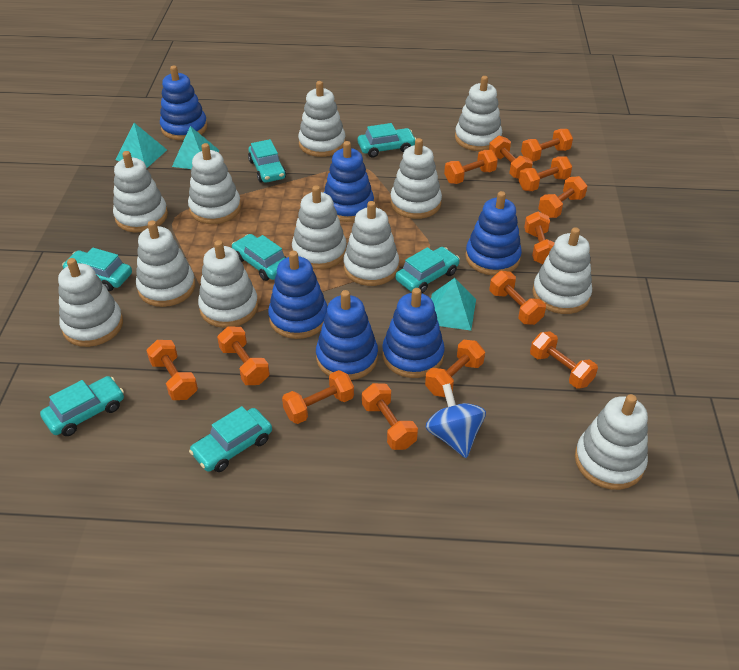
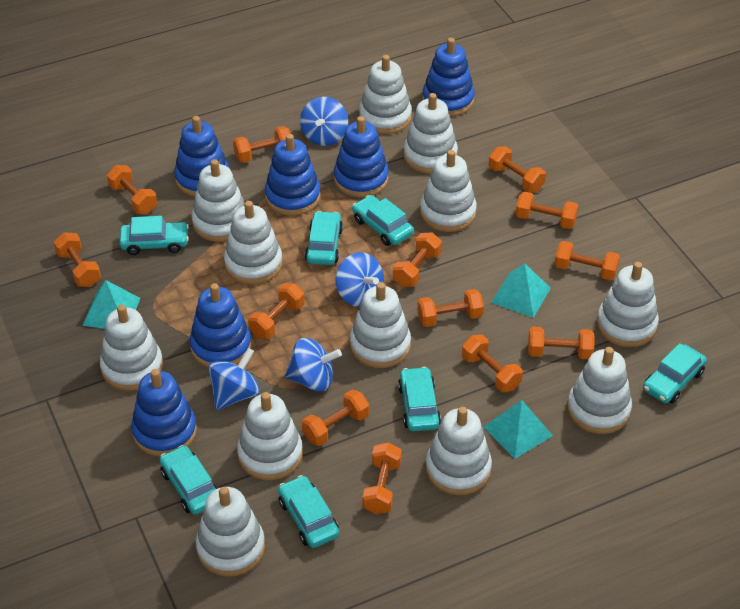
blue spinning top: 1 -> 4

